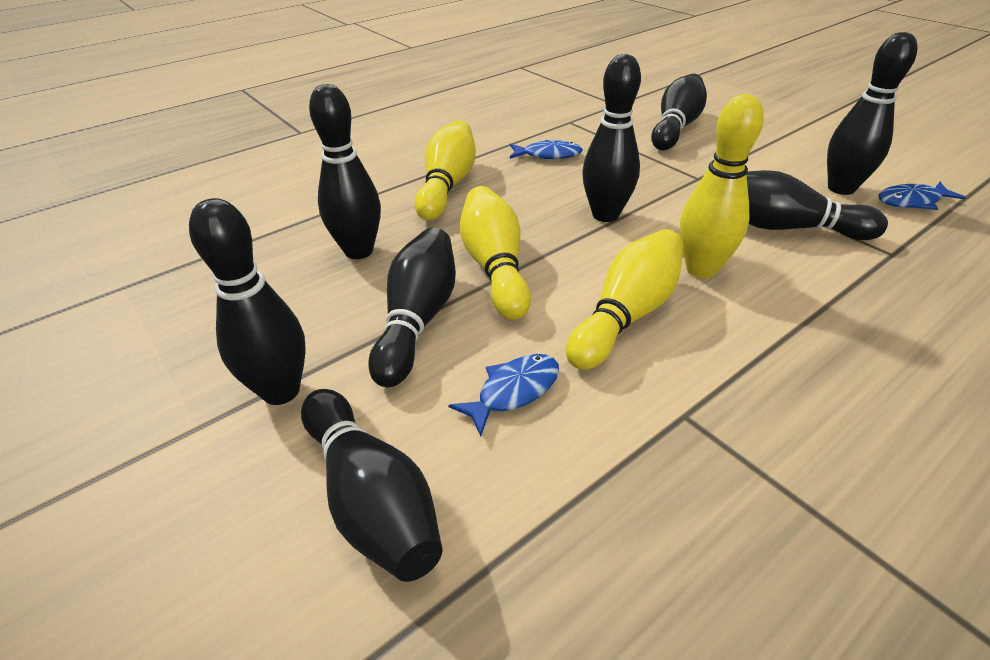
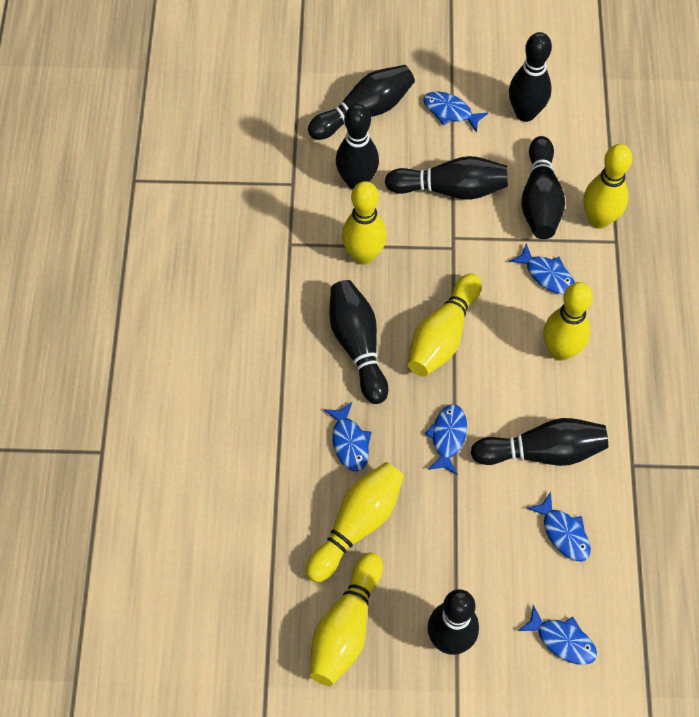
blue fish: 3 -> 6
yellow bowling pin: 4 -> 6

